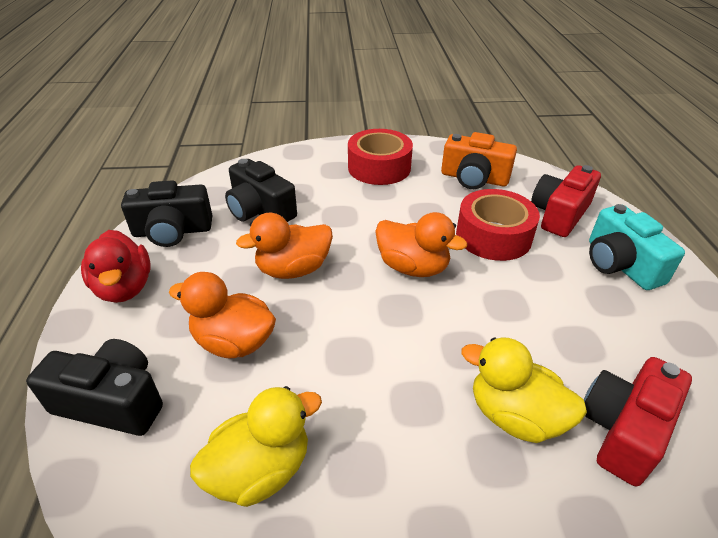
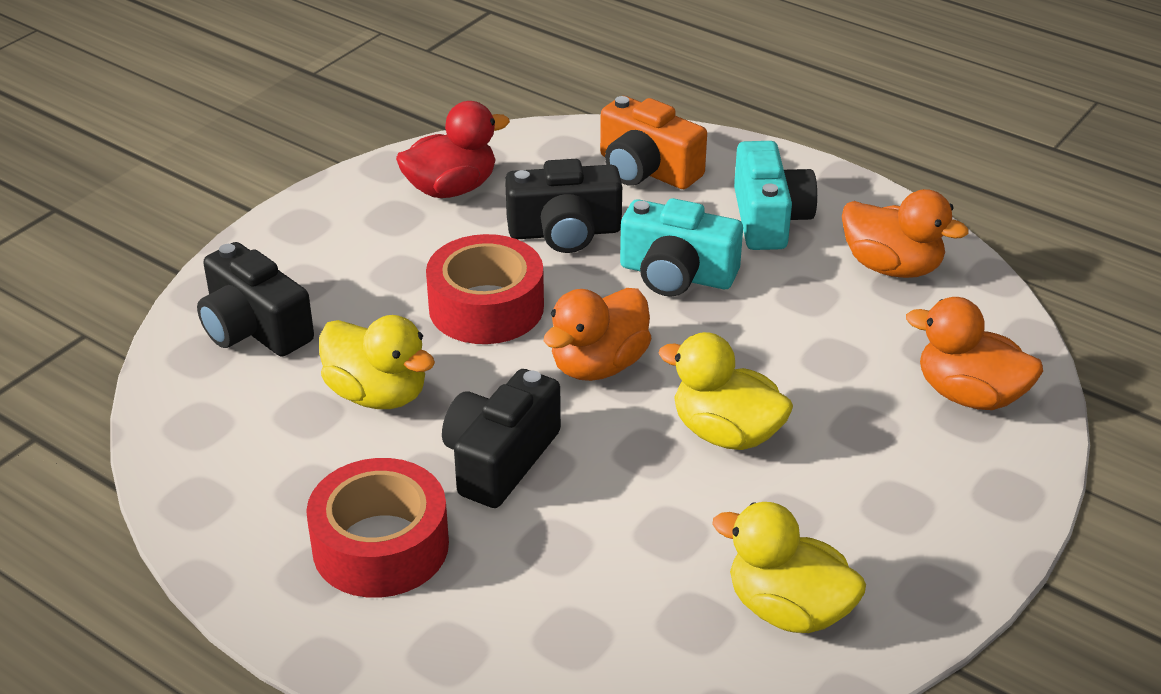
red camera: 2 -> 0
turquoise camera: 1 -> 2
yellow duck: 2 -> 3

